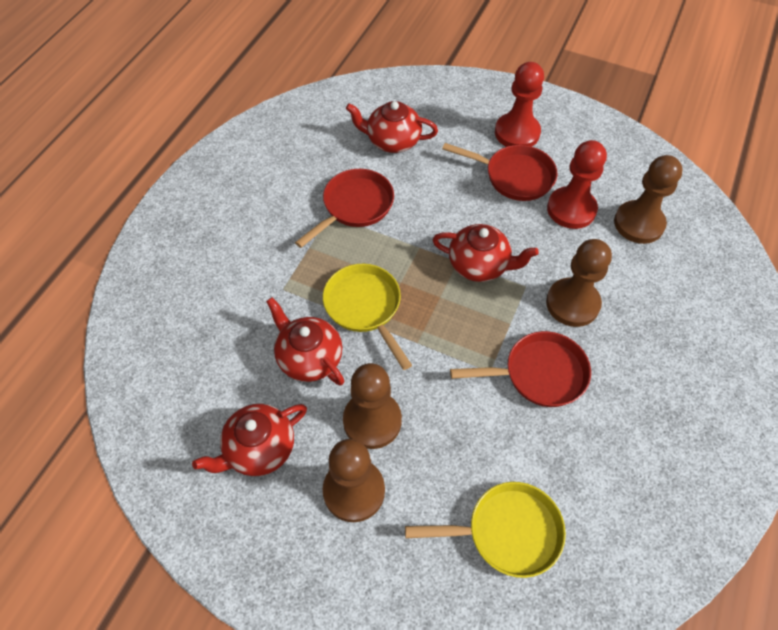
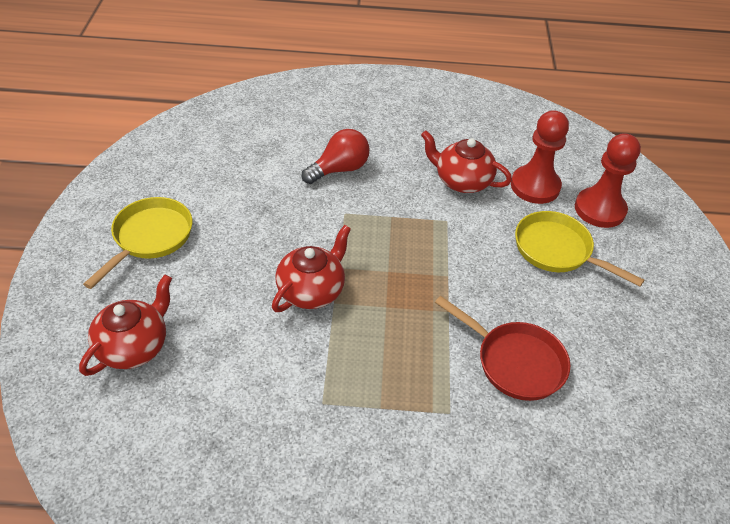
brown pawn: 4 -> 0
red light bulb: 0 -> 1
red pan: 3 -> 1
red teapot: 4 -> 3

